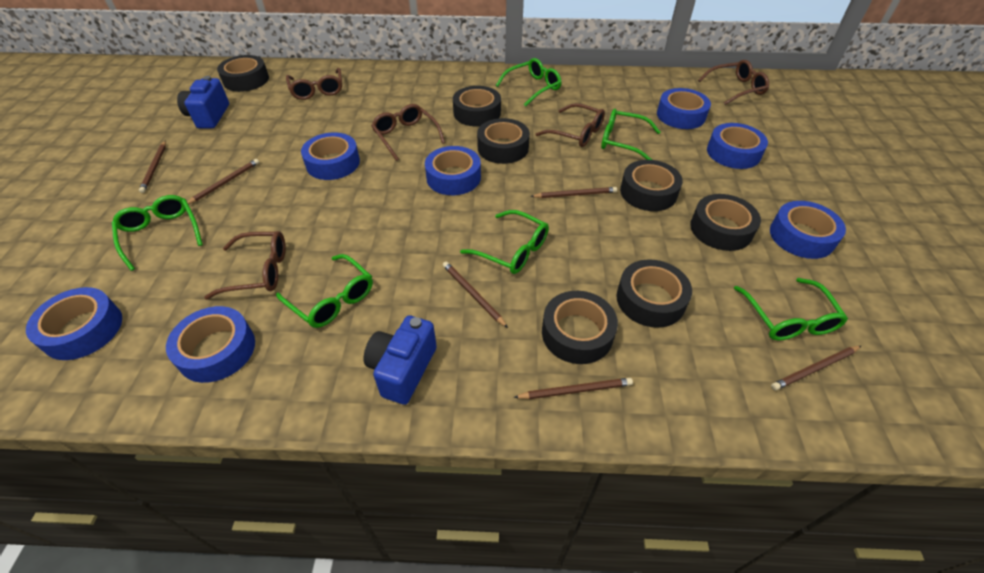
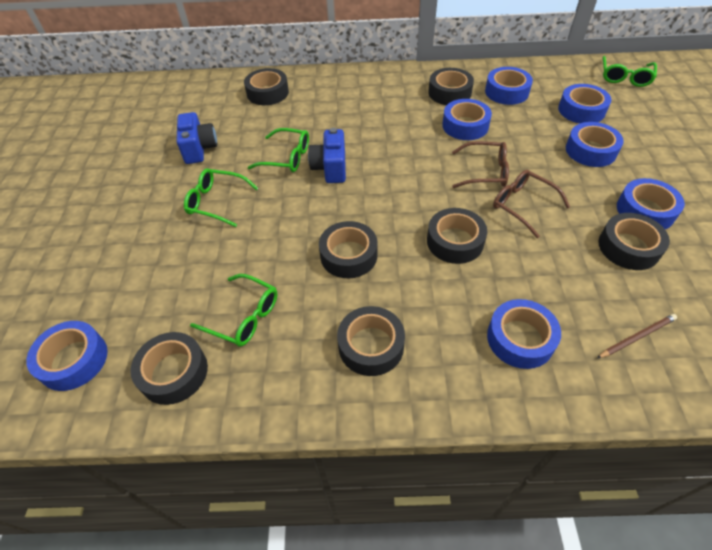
brown glasses: 5 -> 2
brown pencil: 6 -> 1
green glasses: 6 -> 4

